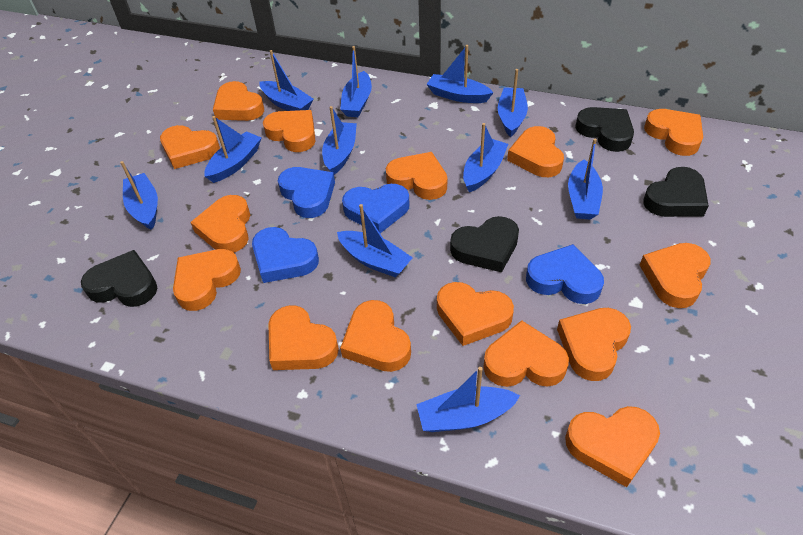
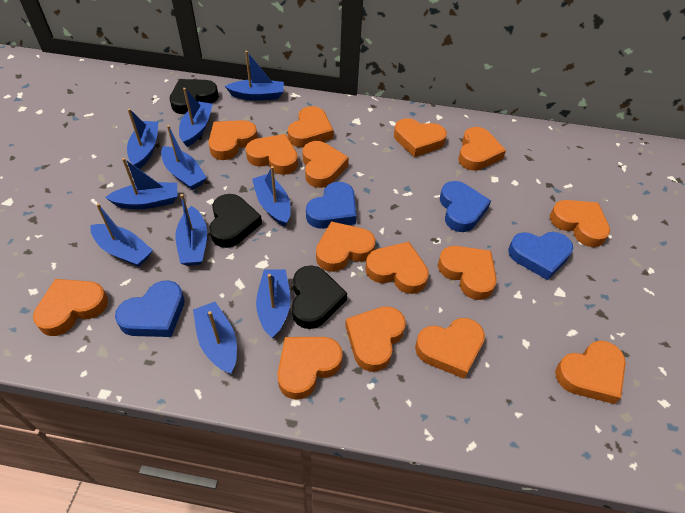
black heart: 4 -> 3
blue boat: 11 -> 10

